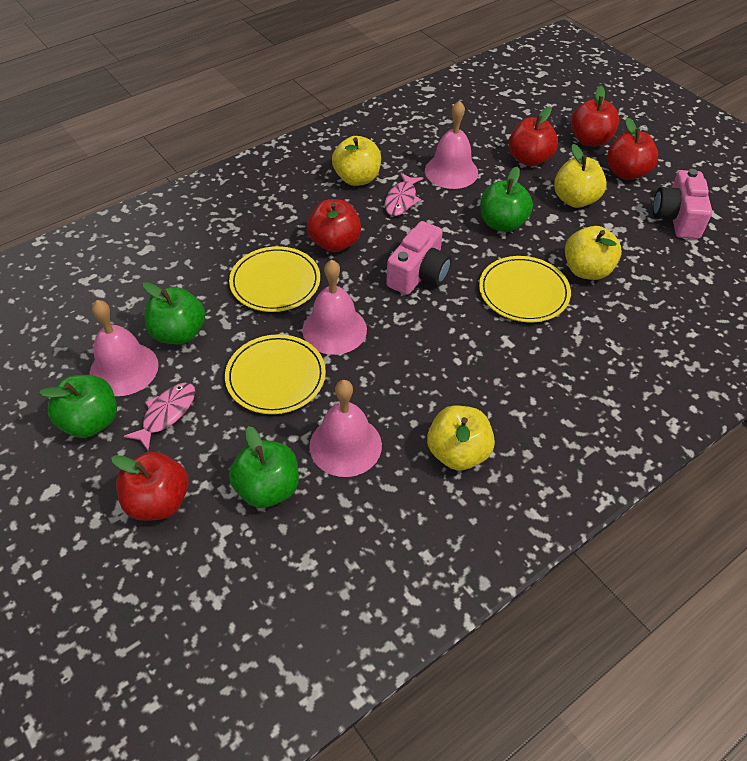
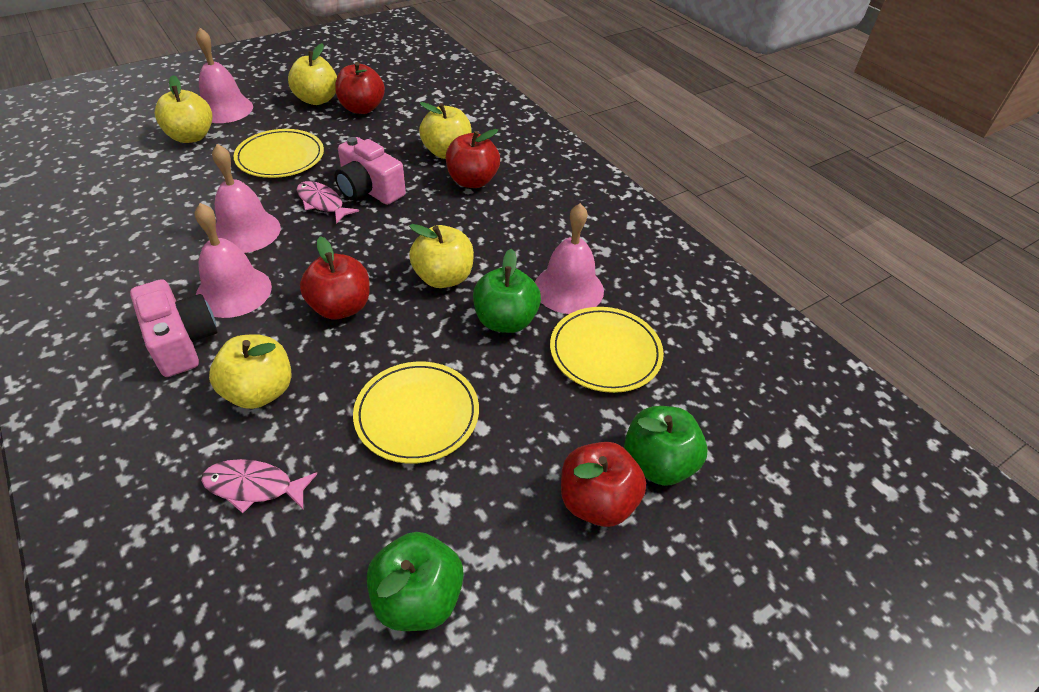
green apple: 4 -> 3
red apple: 5 -> 4
yellow apple: 4 -> 5

